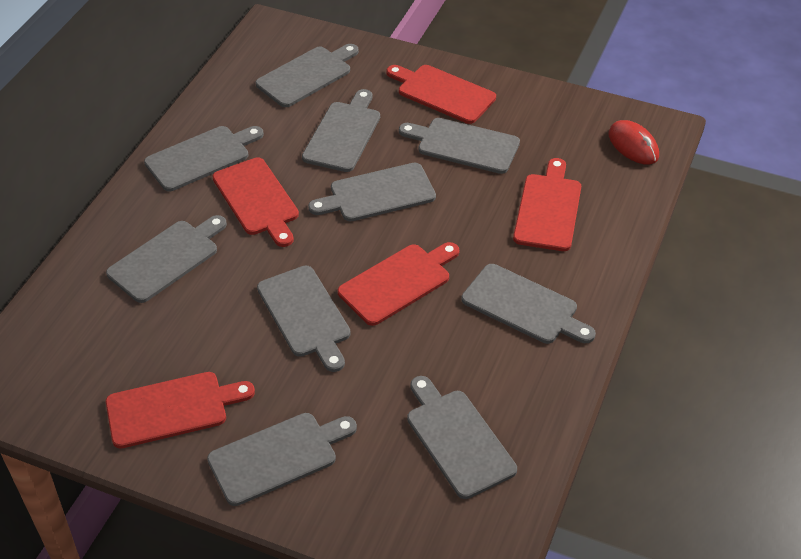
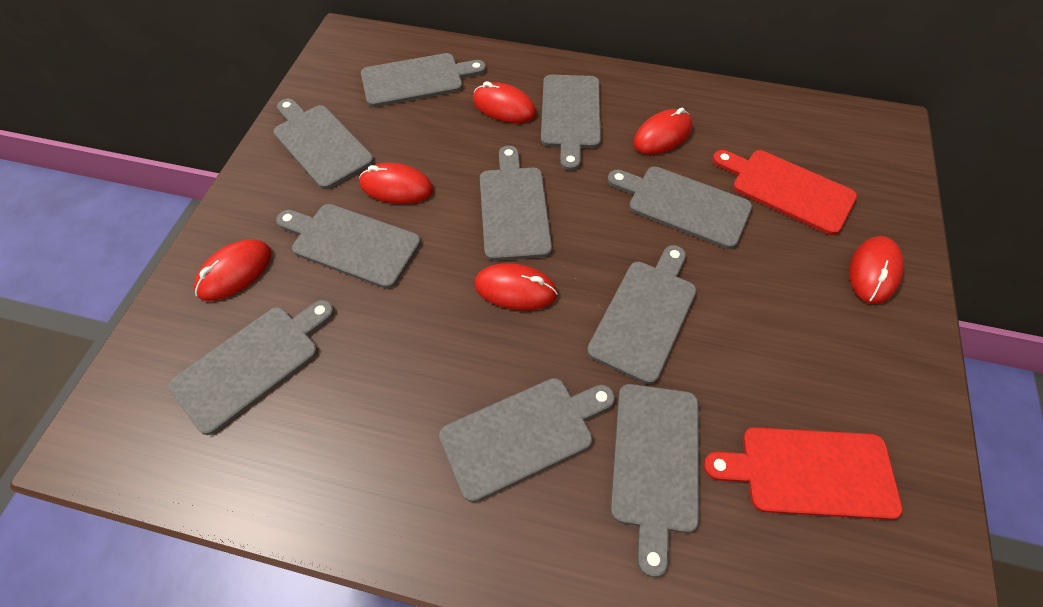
red cutting board: 5 -> 2
red mouse: 1 -> 6

